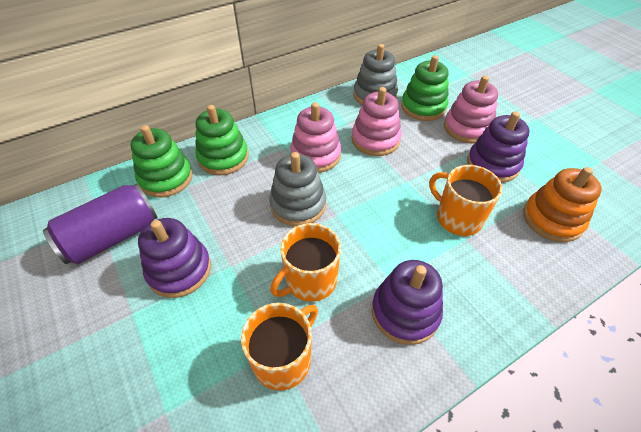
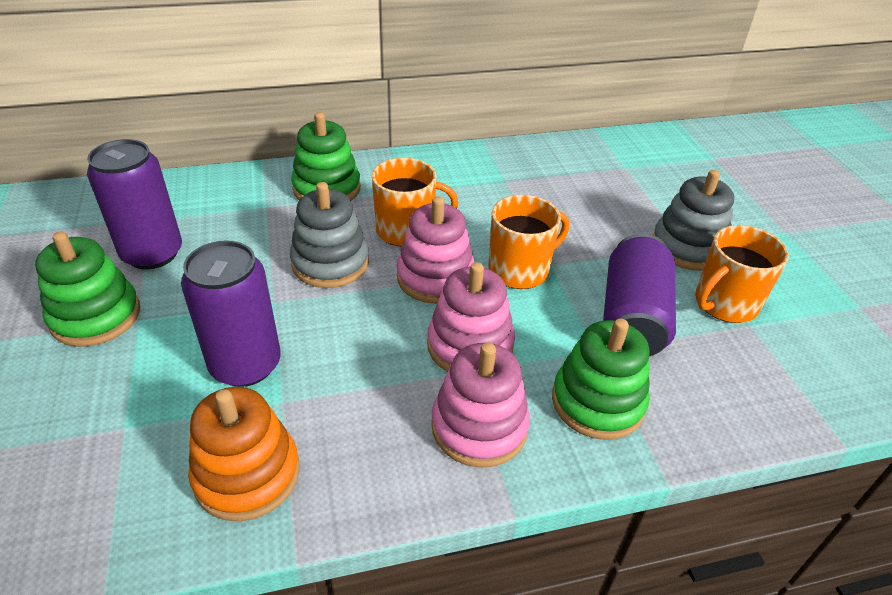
purple can: 1 -> 3
purple stacking toy: 3 -> 0

